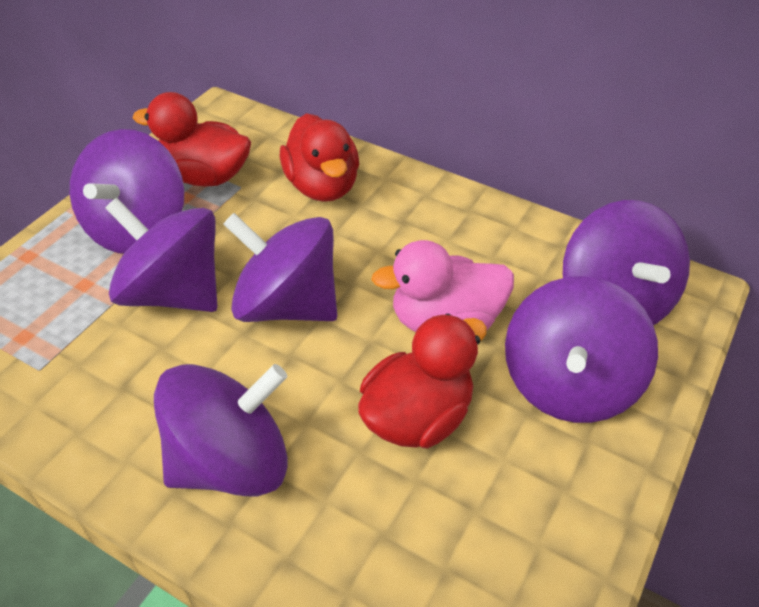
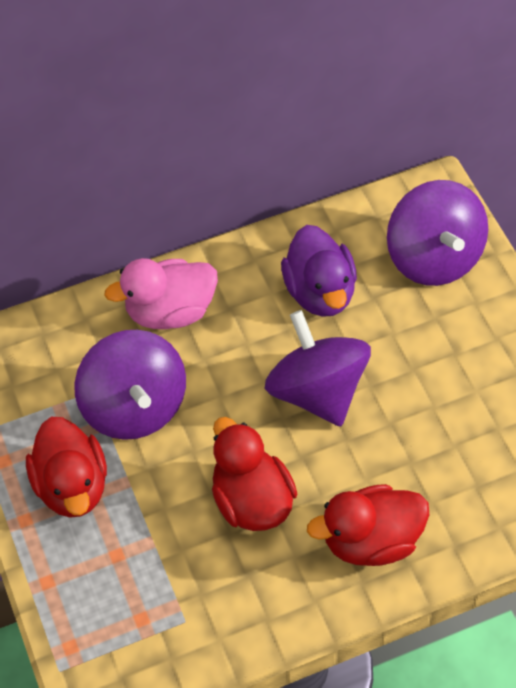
purple duck: 0 -> 1
purple spinning top: 6 -> 3

